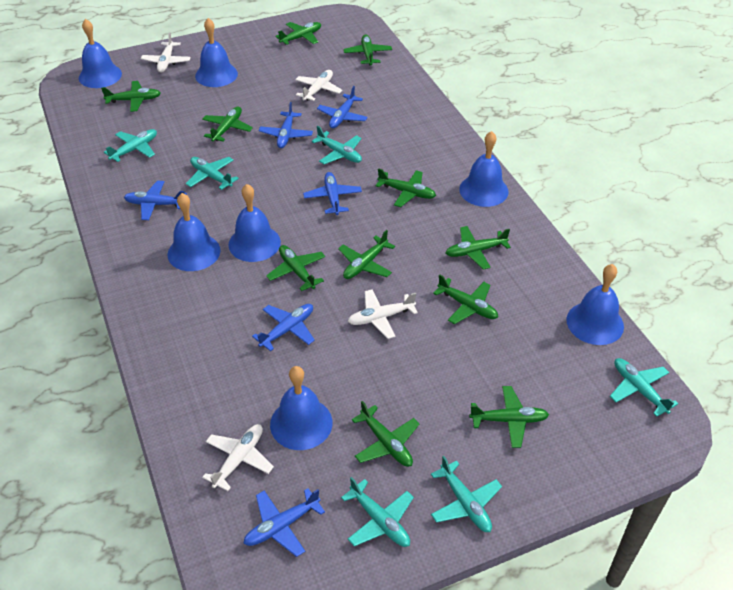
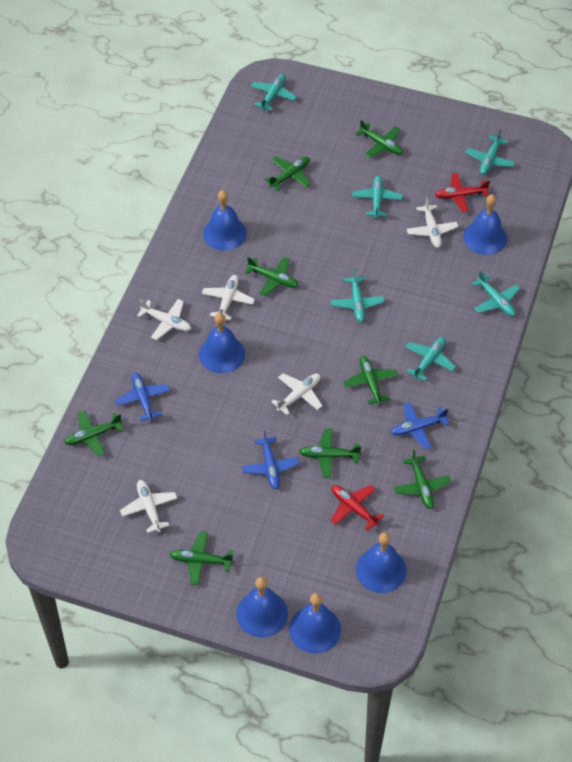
blue bell: 7 -> 6
blue plane: 6 -> 3
green plane: 11 -> 8
red plane: 0 -> 2
white plane: 4 -> 5

